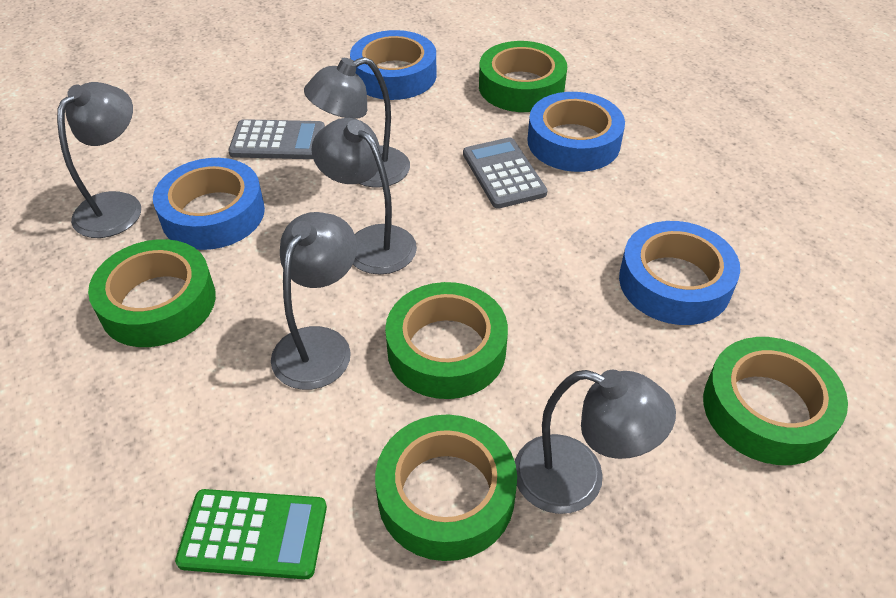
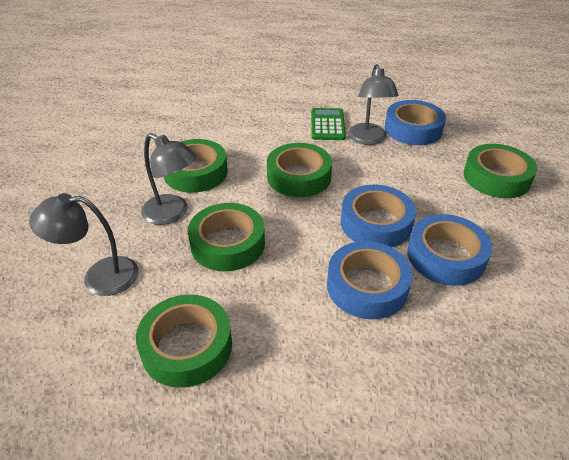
grey calculator: 2 -> 0
grey lamp: 5 -> 3

